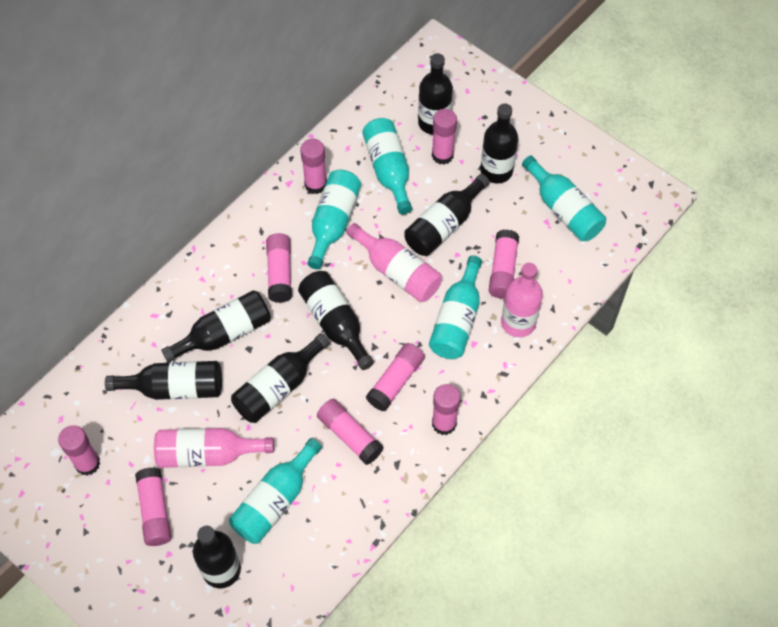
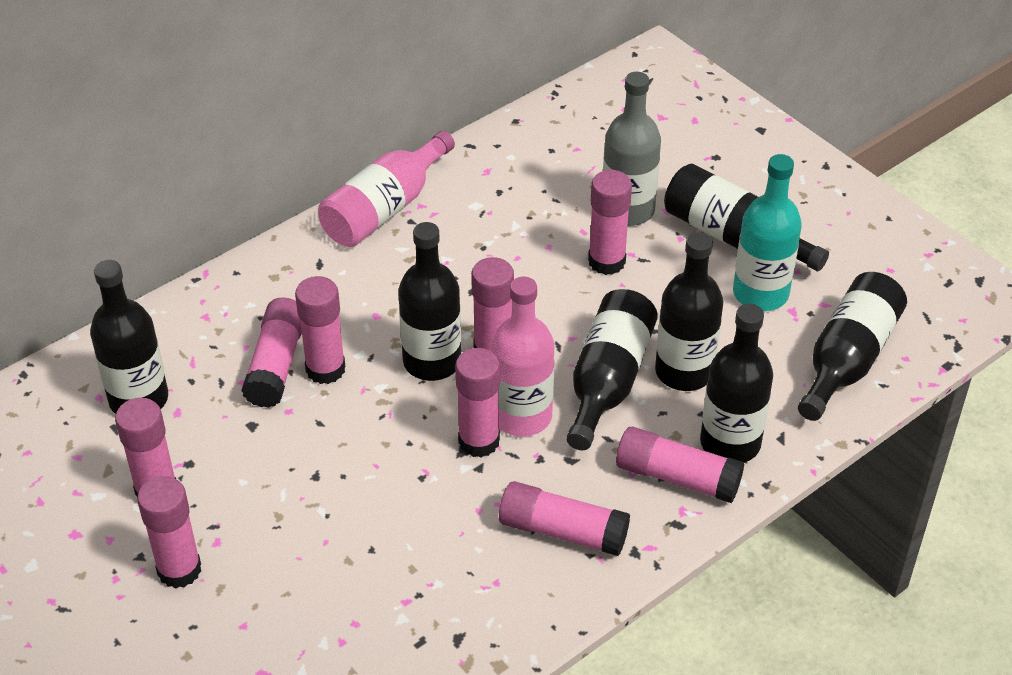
black bottle: 8 -> 7
grey bottle: 0 -> 1
pink bottle: 3 -> 2
turquoise bottle: 5 -> 1

